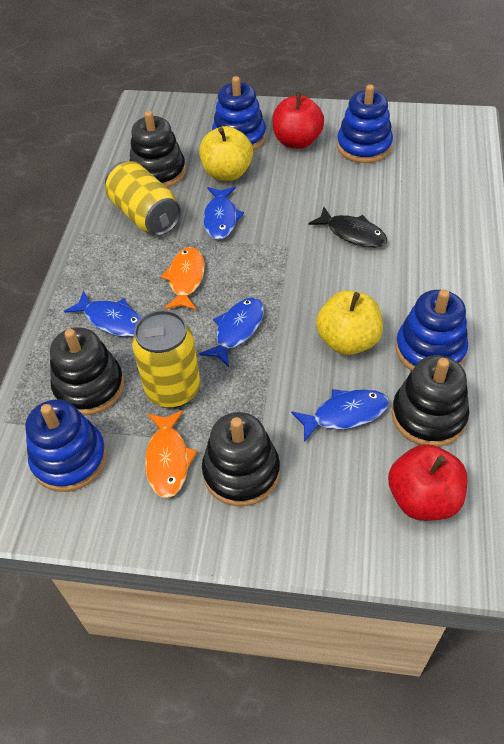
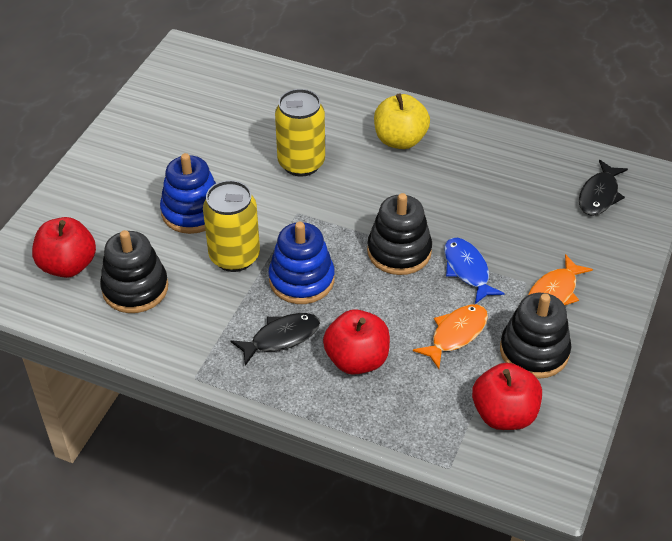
black fish: 1 -> 2
black stacking toy: 4 -> 3
blue fish: 4 -> 1
blue stacking toy: 4 -> 2
red apple: 2 -> 3
yellow apple: 2 -> 1

